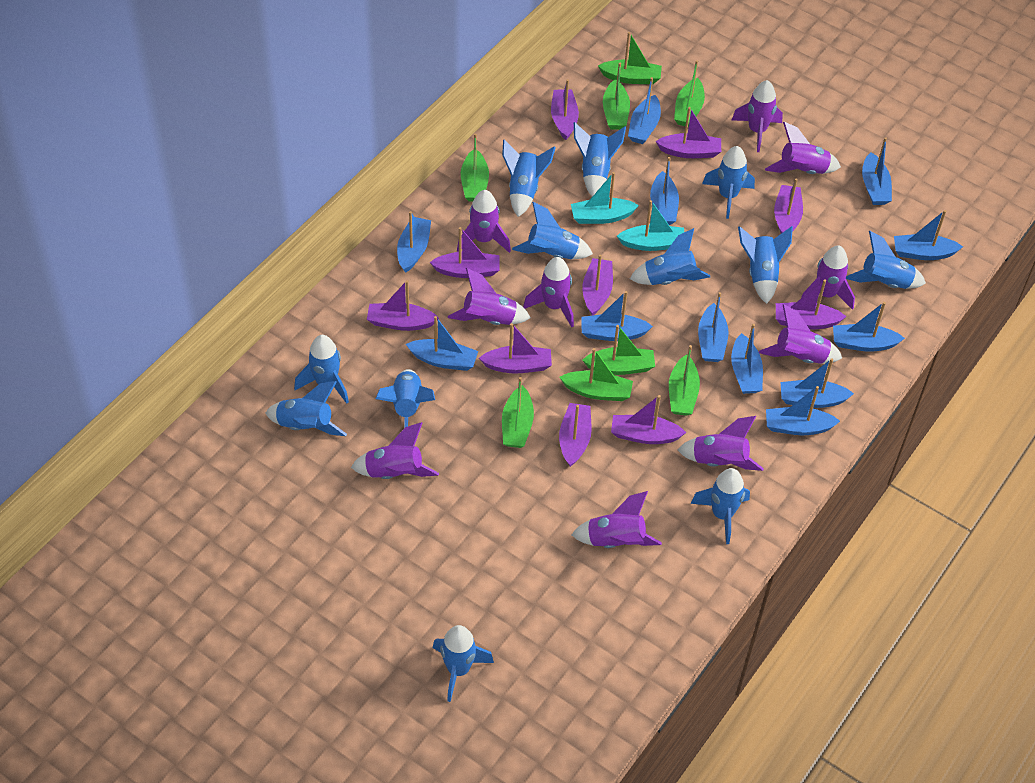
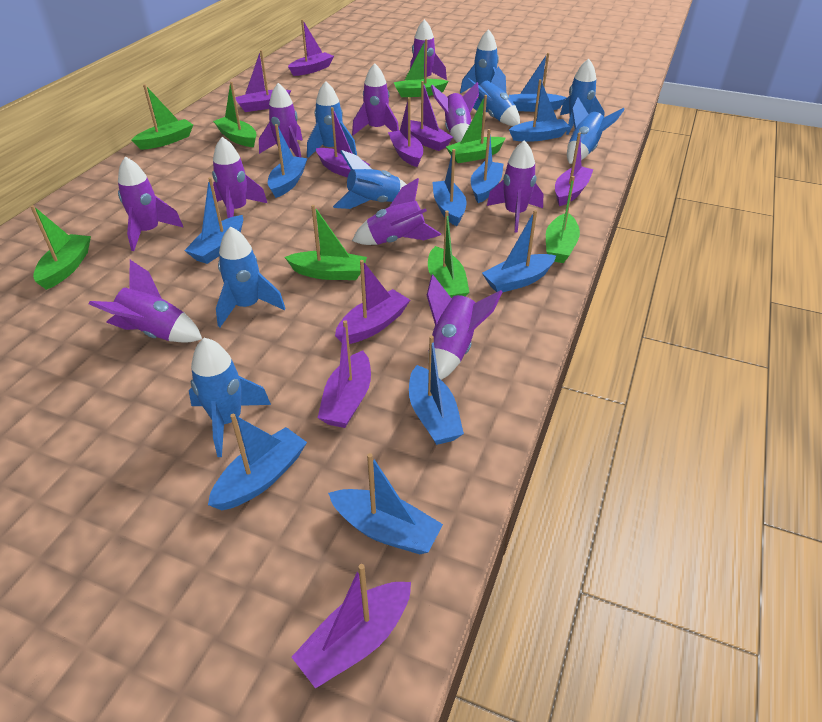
blue boat: 12 -> 10
blue rocket: 12 -> 8
purple boat: 10 -> 9
turquoise boat: 2 -> 0

